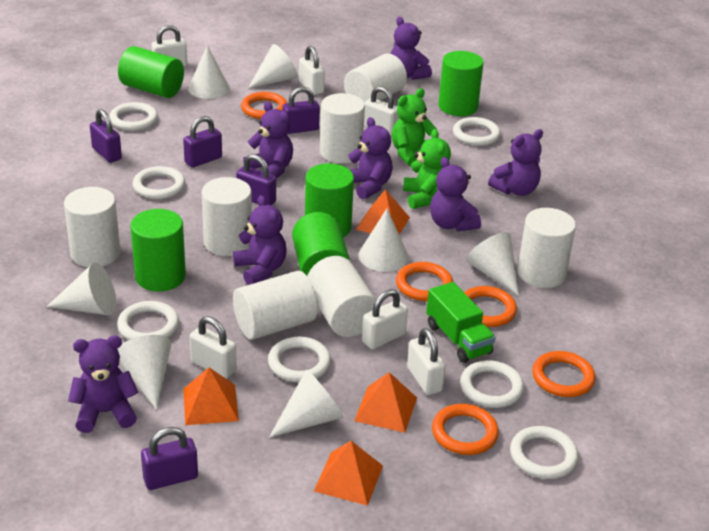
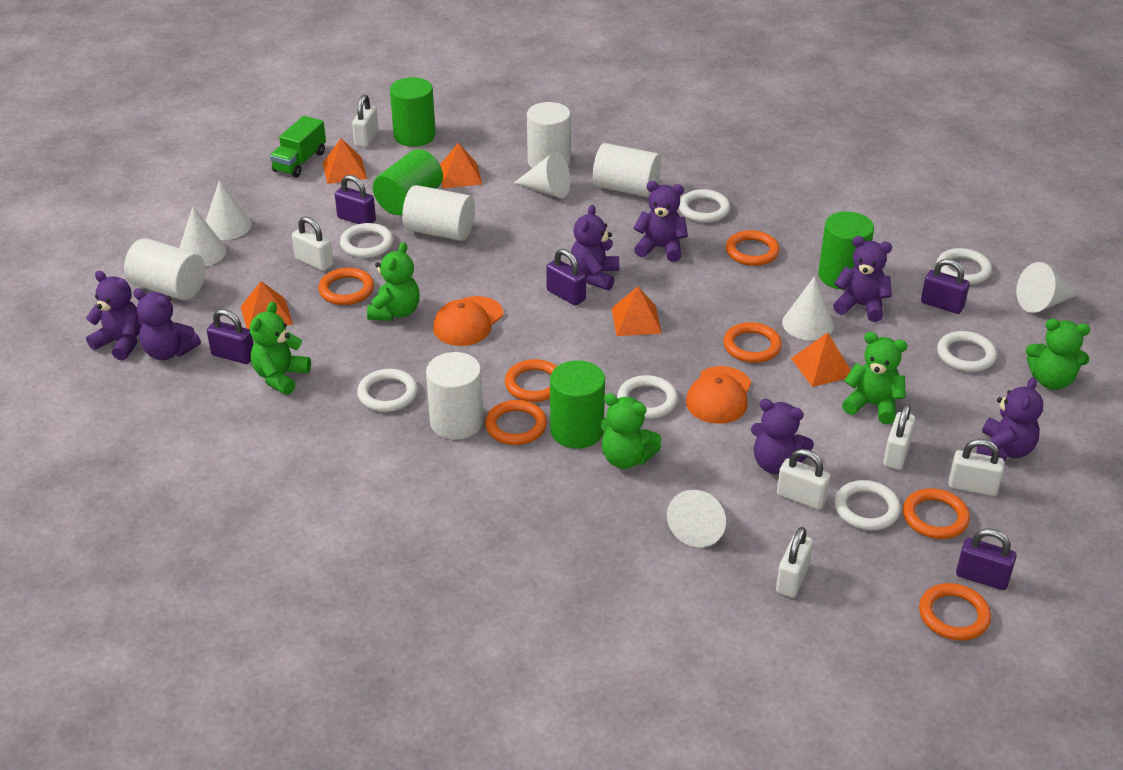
green cylinder: 5 -> 4
green teddy bear: 2 -> 5
orange cap: 0 -> 2
orange pyramid: 4 -> 5
orange ring: 5 -> 7
white cone: 7 -> 6
white cylinder: 7 -> 5

